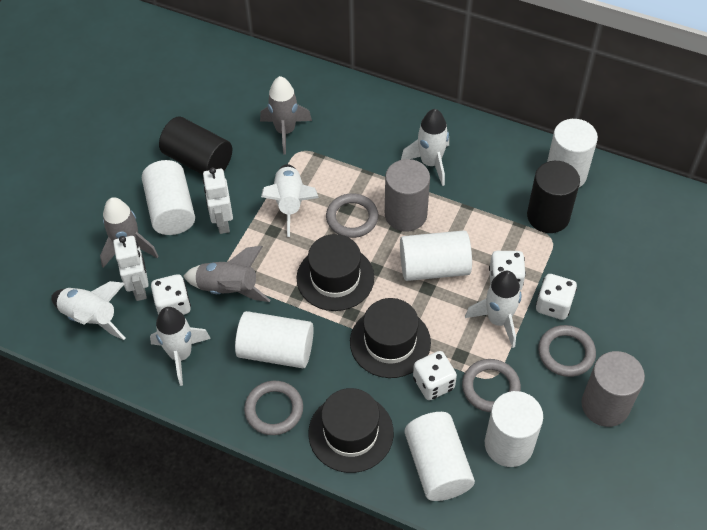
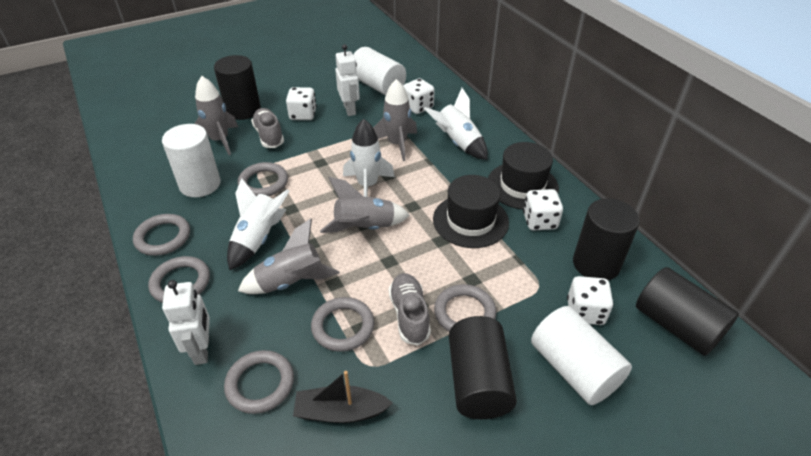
black boat: 0 -> 1
black cylinder: 2 -> 4
black hat: 3 -> 2
grey cylinder: 2 -> 0
grey ring: 4 -> 6
grey rocket: 3 -> 4
grey shoe: 0 -> 2
white cylinder: 6 -> 3
white rocket: 5 -> 3

